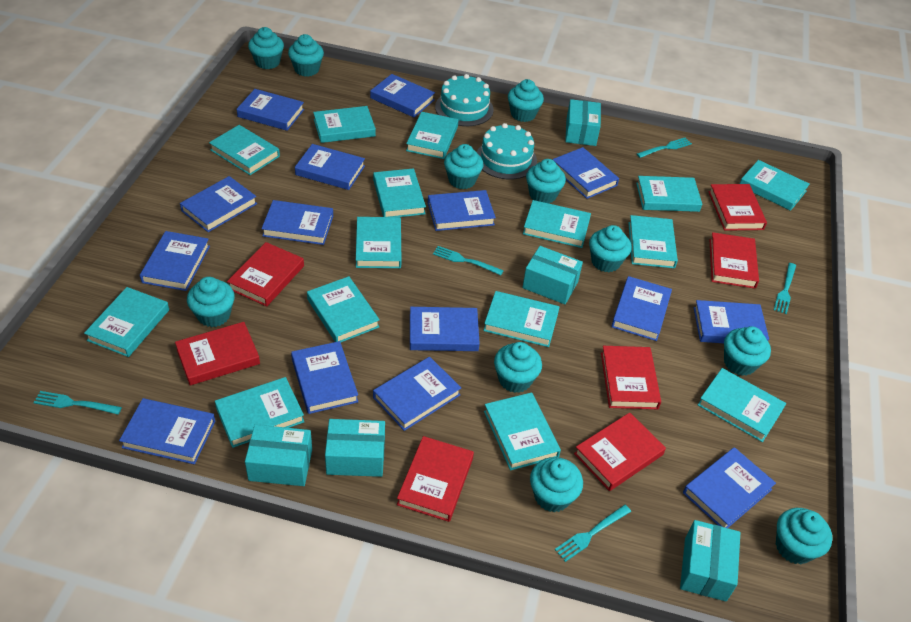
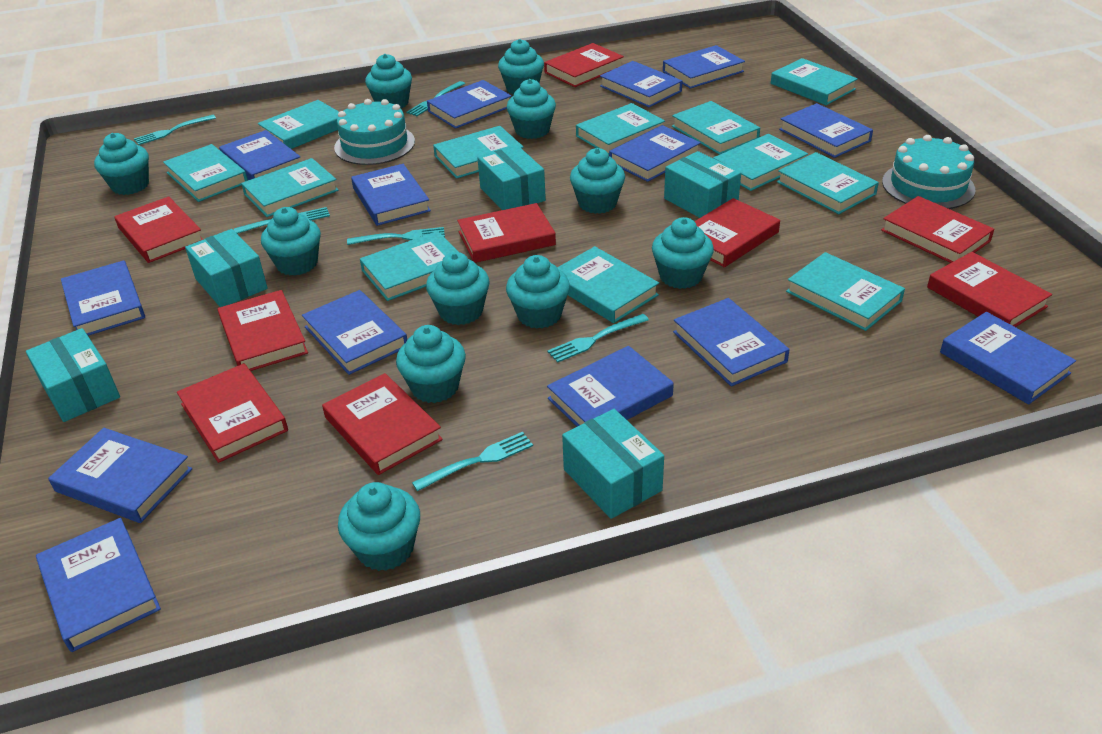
blue book: 15 -> 14
red book: 7 -> 9
turquoise book: 15 -> 12
turquoise fork: 5 -> 6

